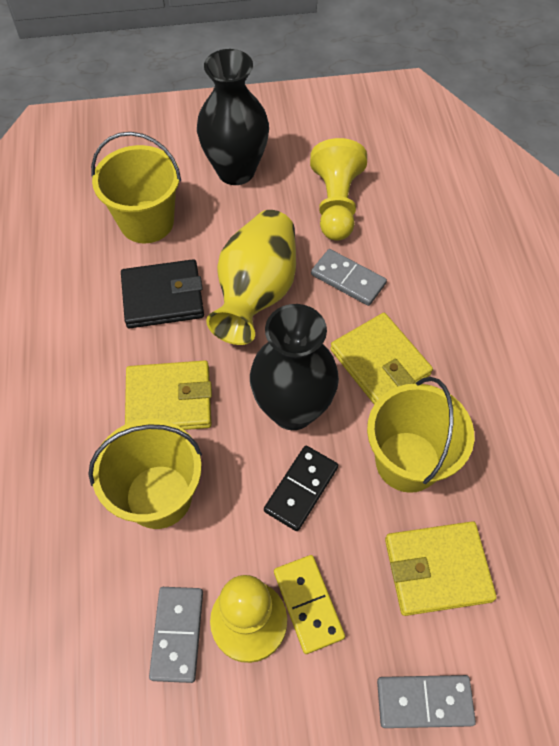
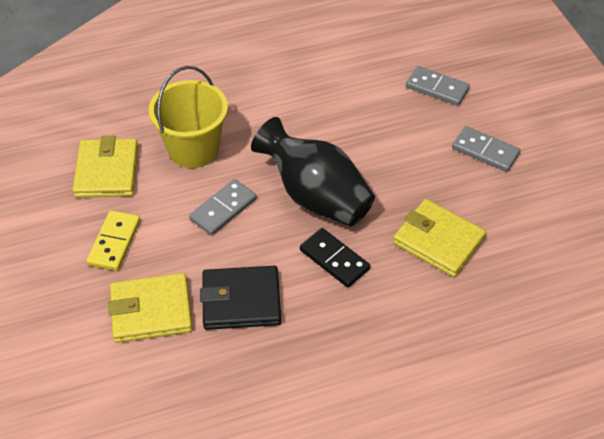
black vase: 2 -> 1
yellow bucket: 3 -> 1
yellow pawn: 2 -> 0
yellow vase: 1 -> 0

